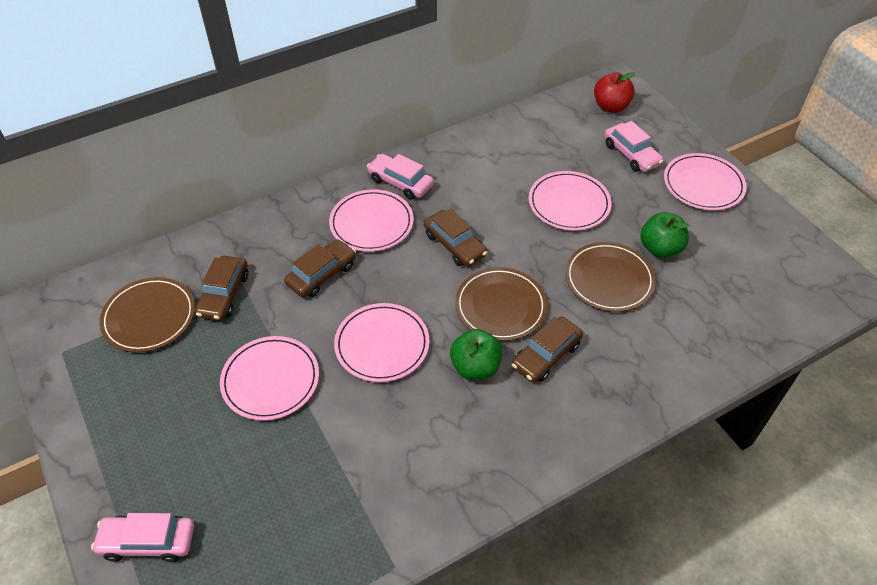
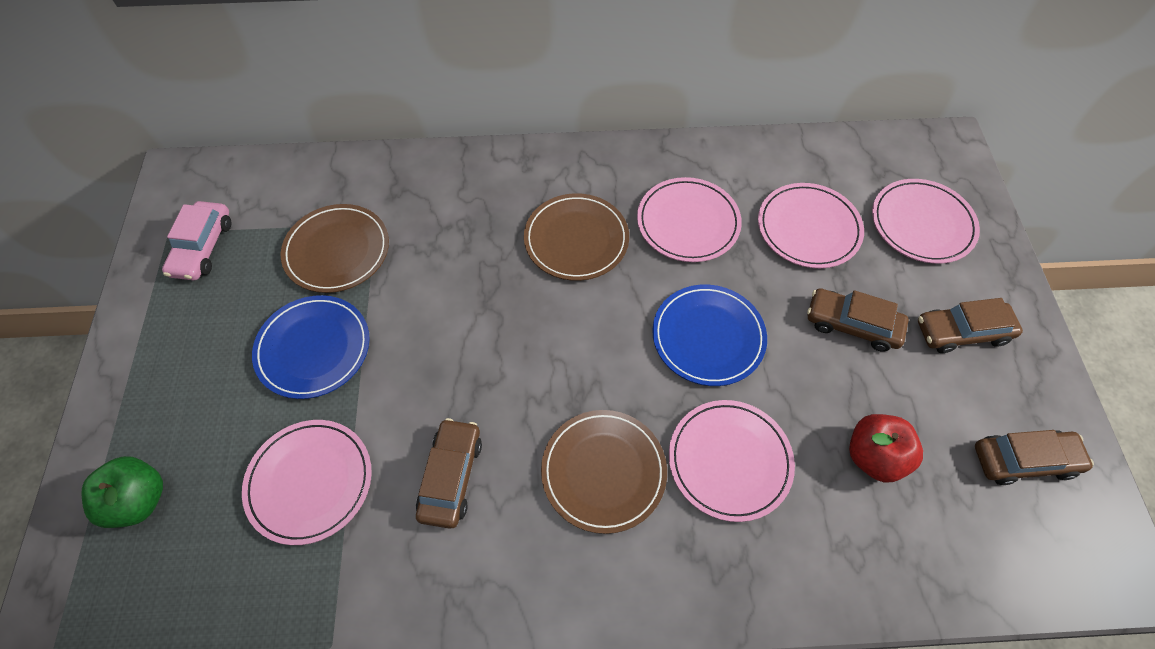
blue plate: 0 -> 2
green apple: 2 -> 1
pink car: 3 -> 1

